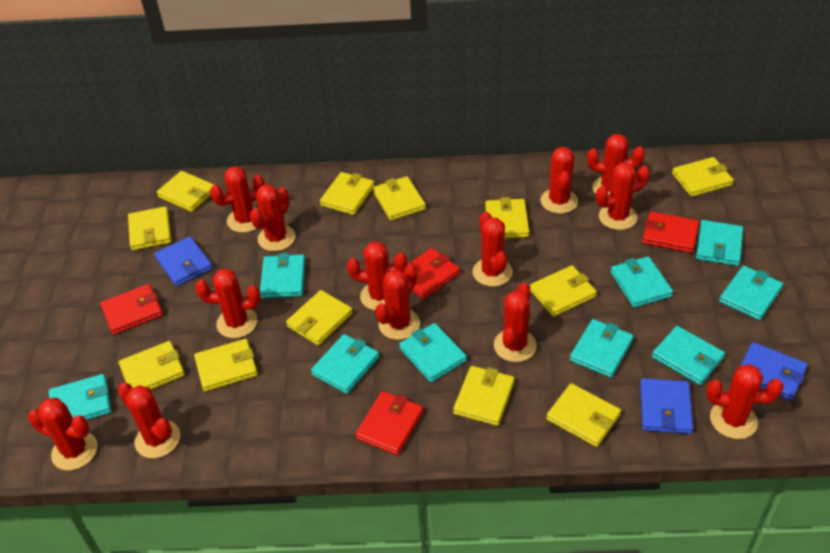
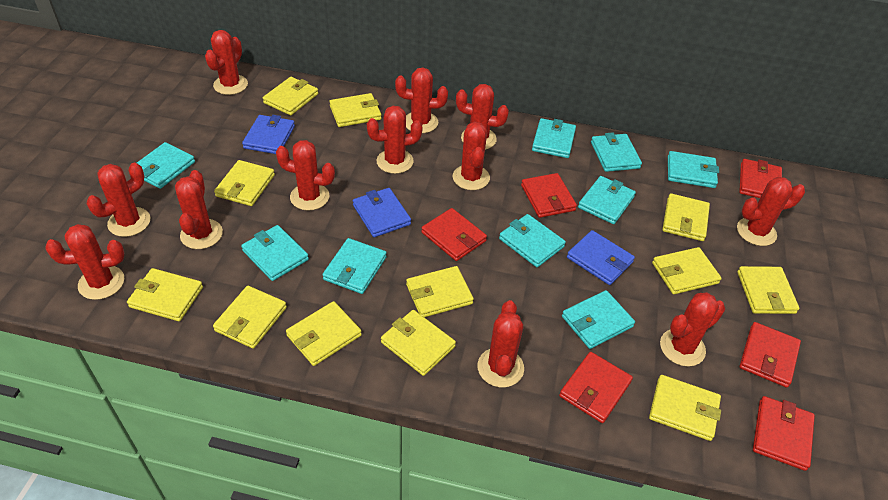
red cactus: 13 -> 12
red wallet: 4 -> 6

